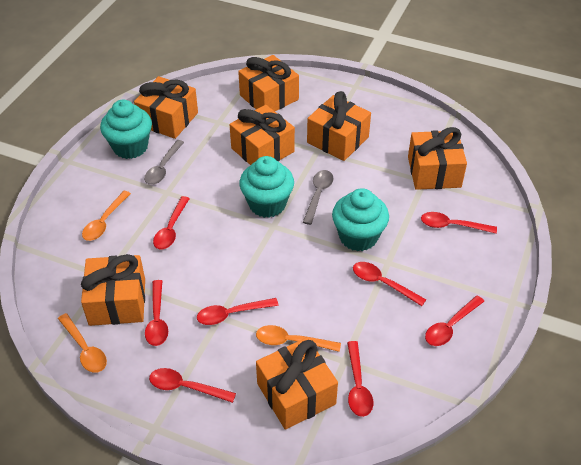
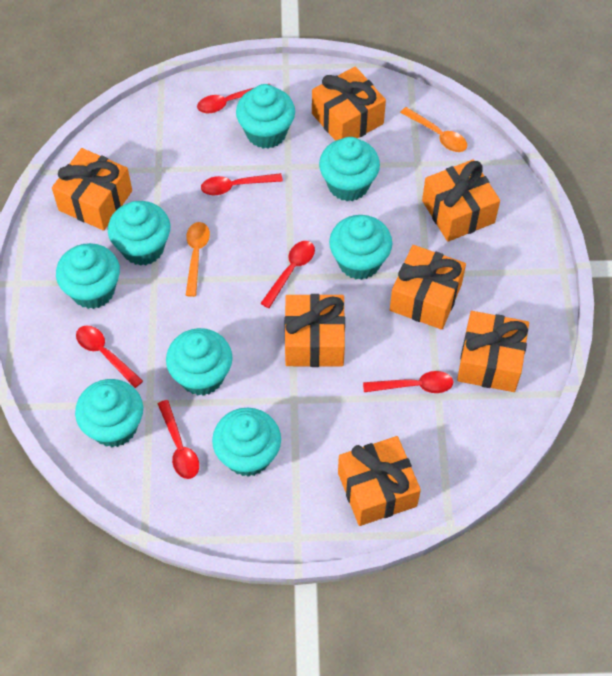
grey spoon: 2 -> 0
orange spoon: 3 -> 2
red spoon: 8 -> 6
turquoise cupcake: 3 -> 8

